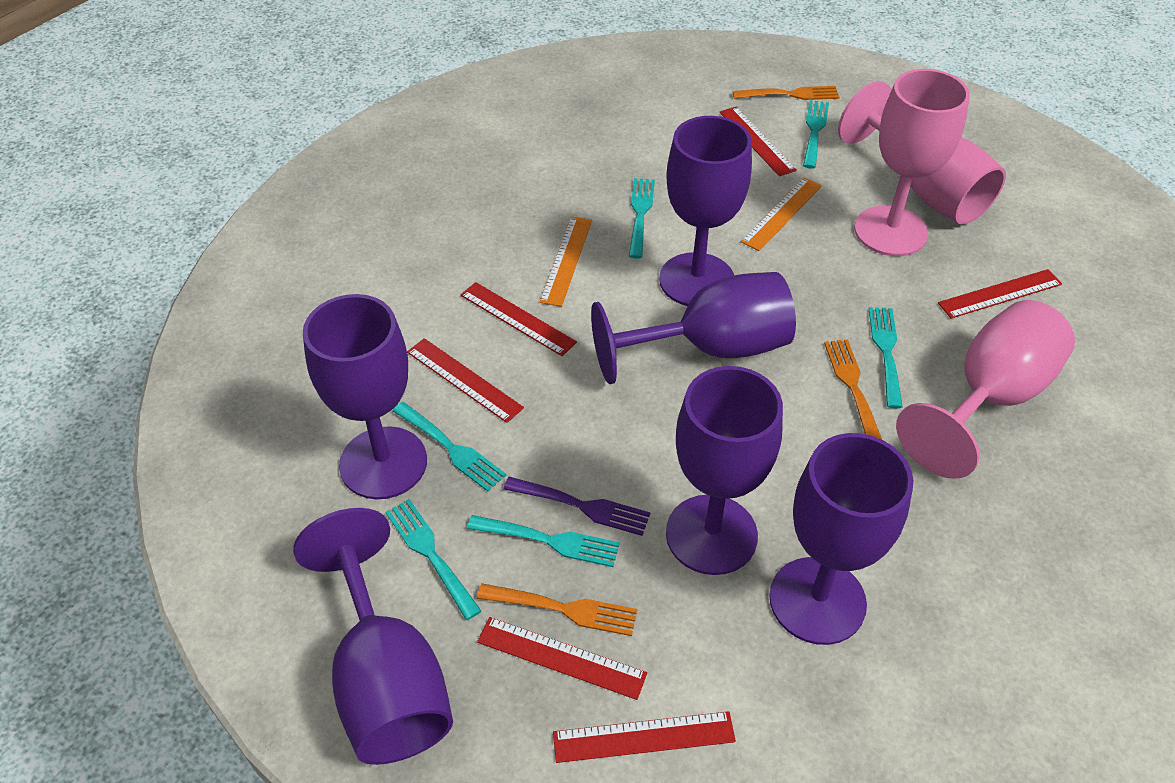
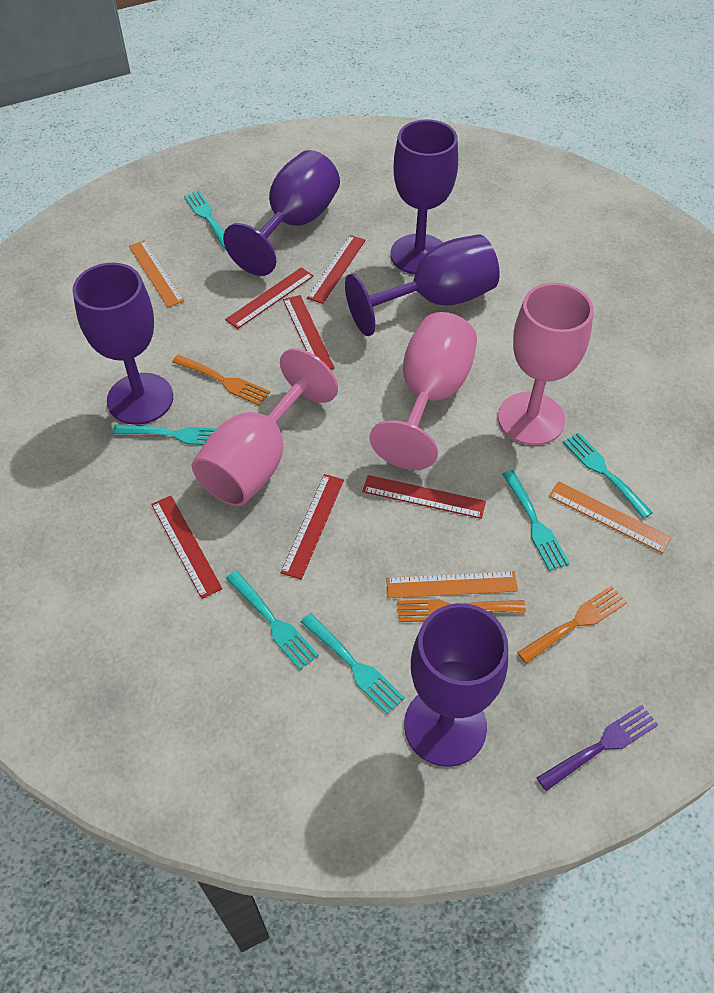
orange ruler: 2 -> 3
purple goblet: 6 -> 5

